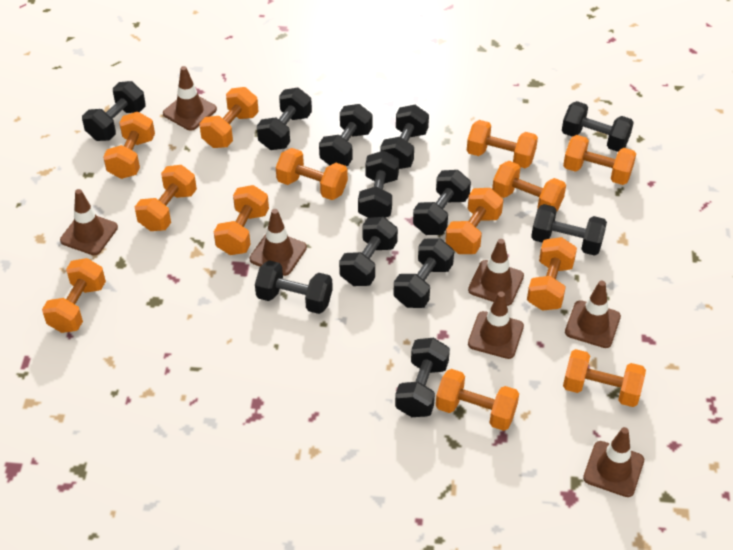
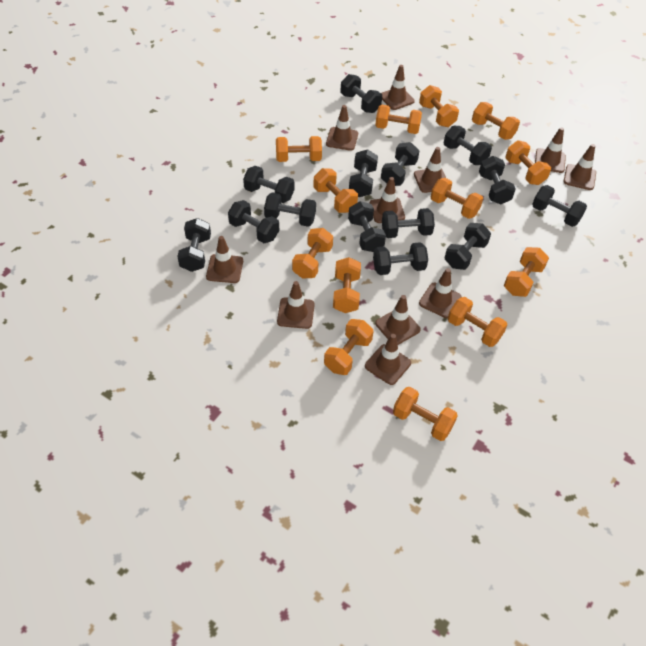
black dumbbell: 12 -> 14
brown traffic cone: 7 -> 11

